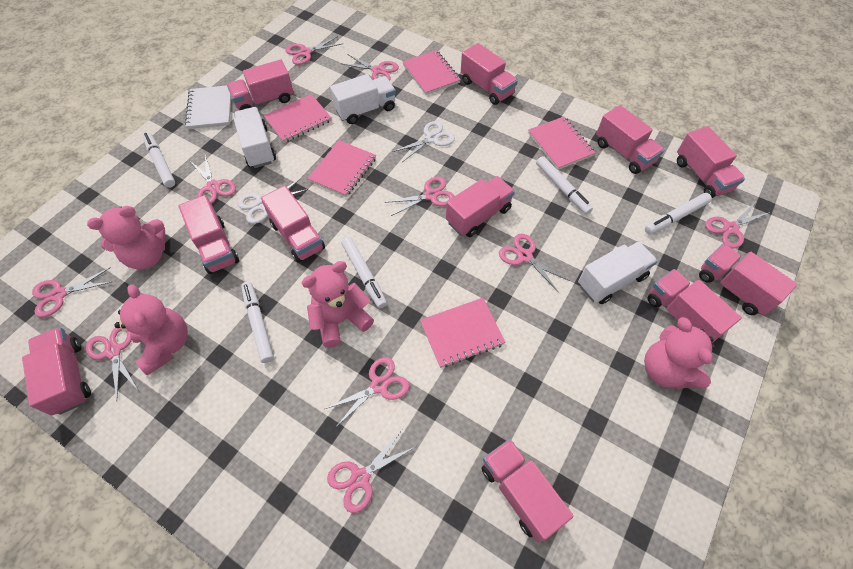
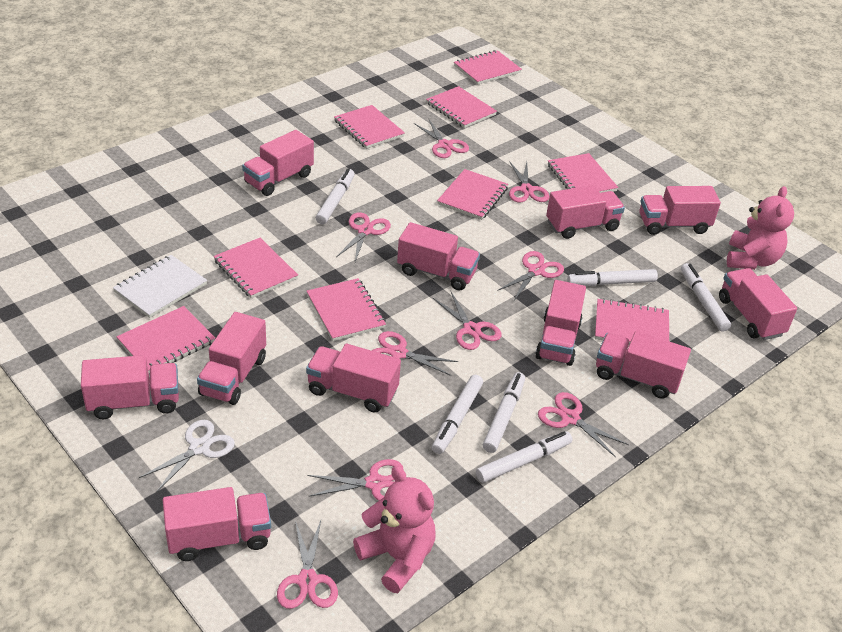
pink notebook: 5 -> 9
pink scissors: 10 -> 9
pink teddy bear: 4 -> 2
white marker: 5 -> 6
white scissors: 2 -> 1
white truck: 3 -> 0

